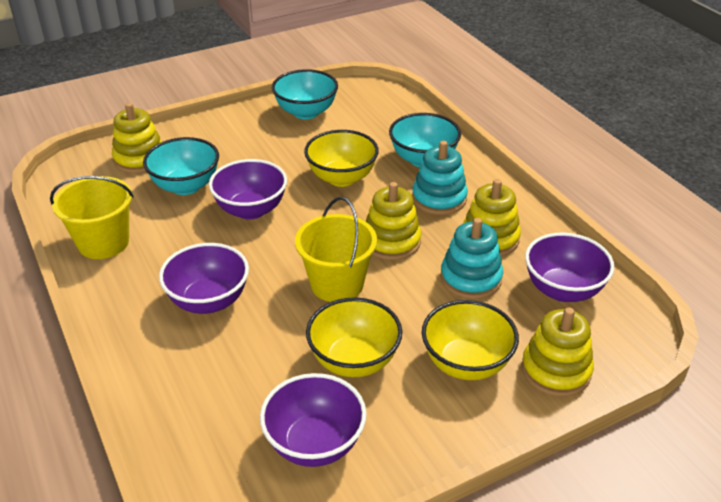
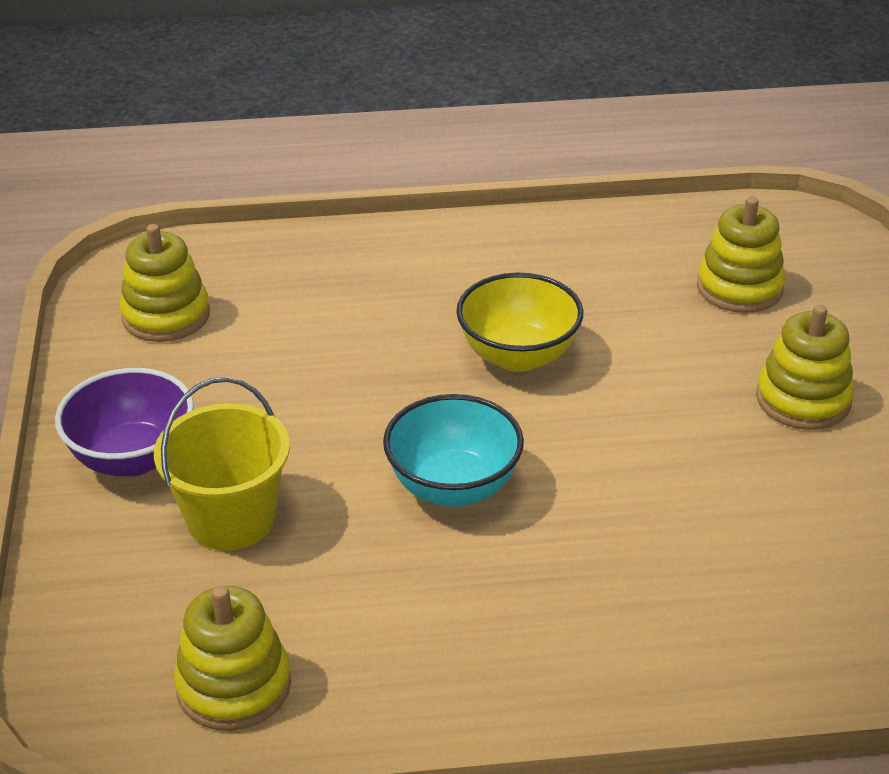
purple bowl: 4 -> 1
turquoise bowl: 3 -> 1
turquoise stacking toy: 2 -> 0
yellow bowl: 3 -> 1
yellow bucket: 2 -> 1

